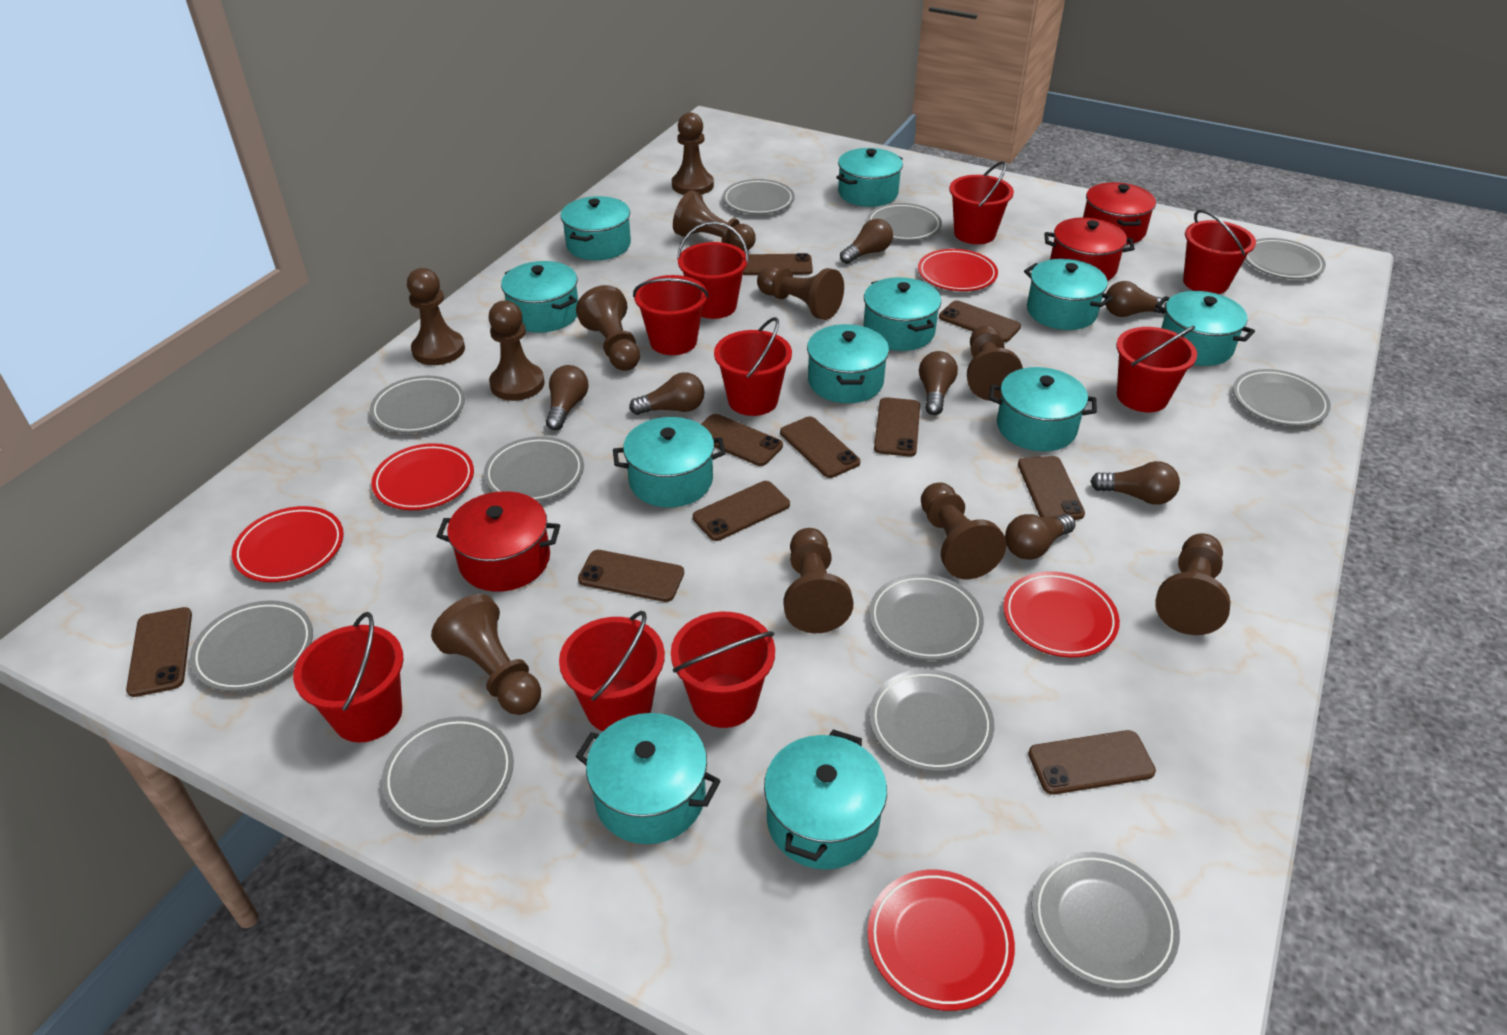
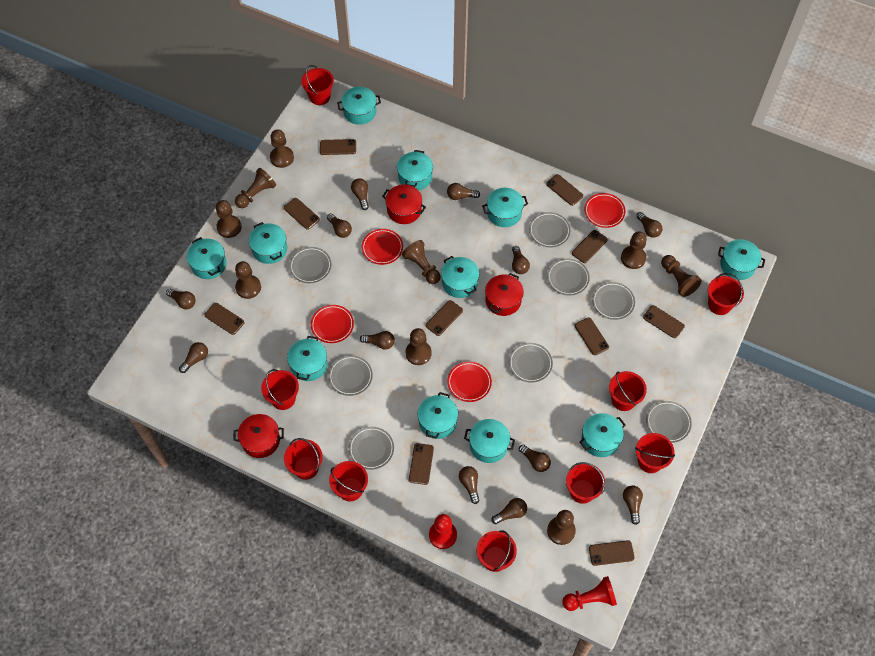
brown light bulb: 7 -> 12
brown pawn: 11 -> 9
grey plate: 11 -> 8
red pawn: 0 -> 2
red plate: 5 -> 4

